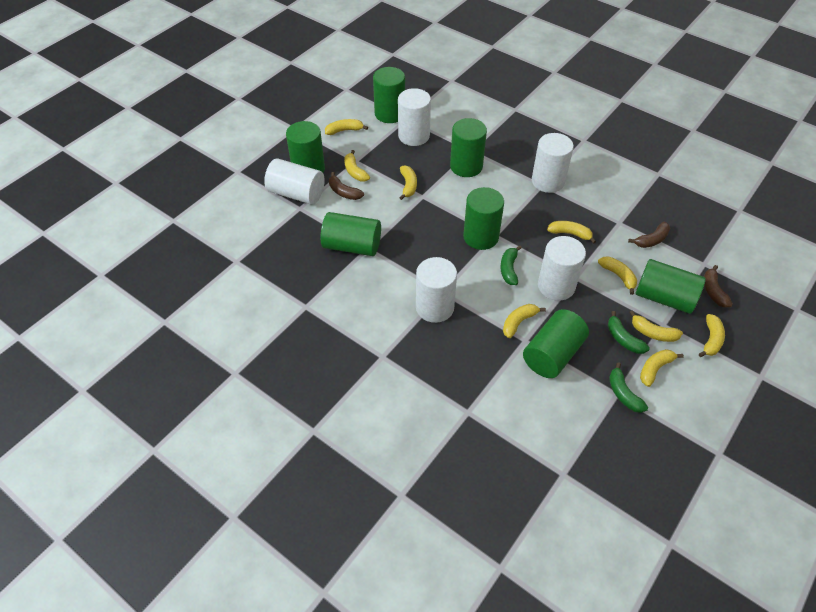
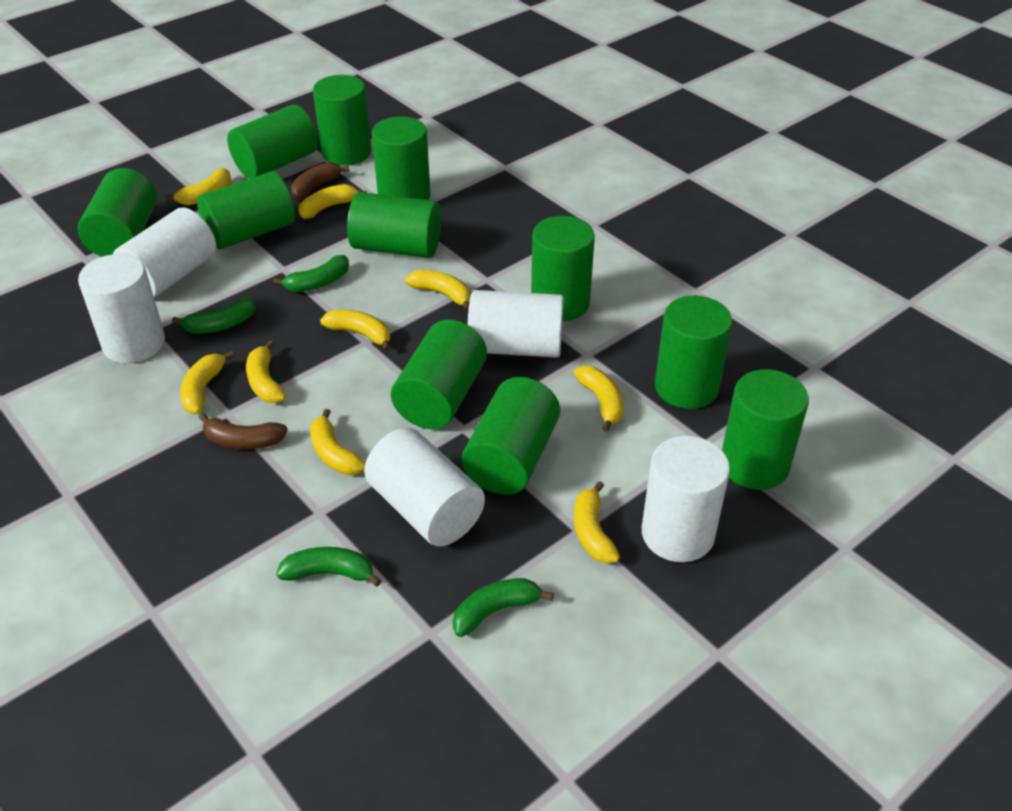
brown banana: 3 -> 2
green banana: 3 -> 4
green cylinder: 7 -> 11

